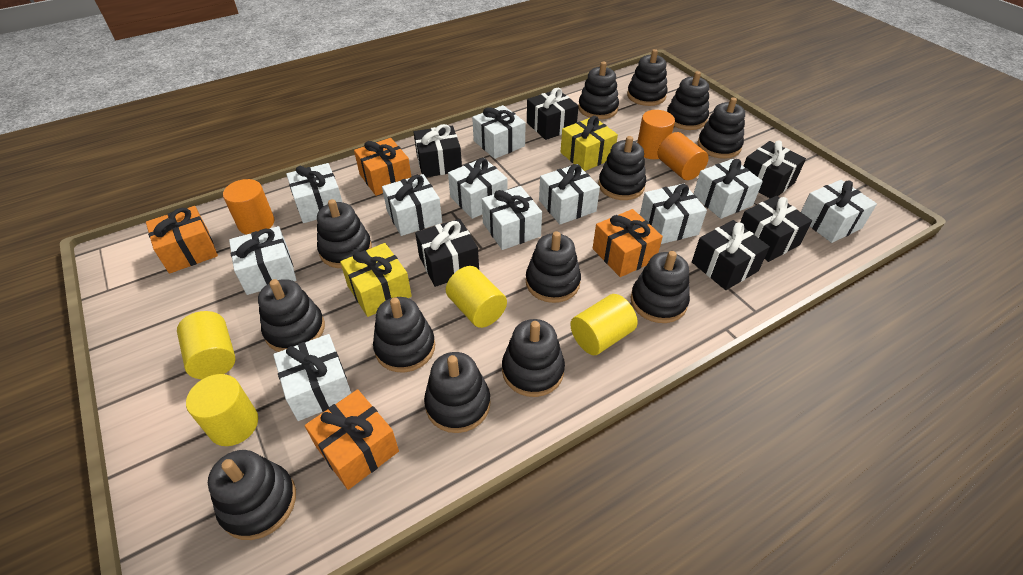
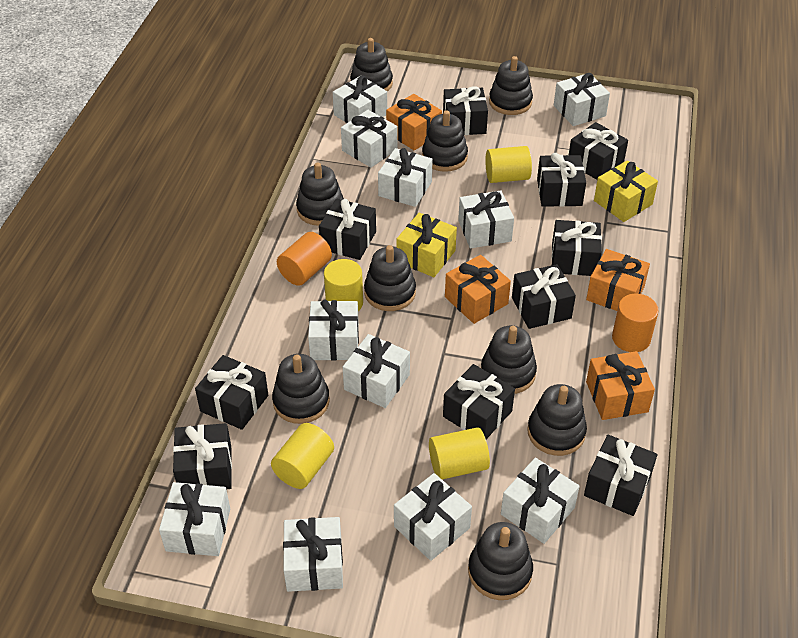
black gift: 6 -> 10
black stacking toy: 13 -> 9
orange cylinder: 3 -> 2

